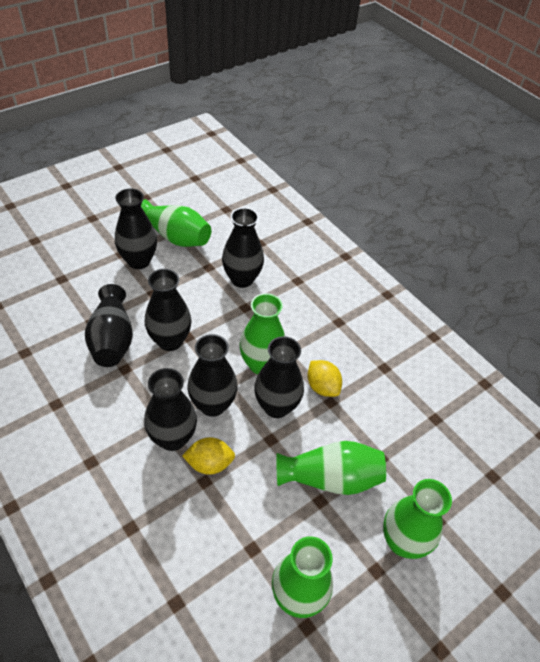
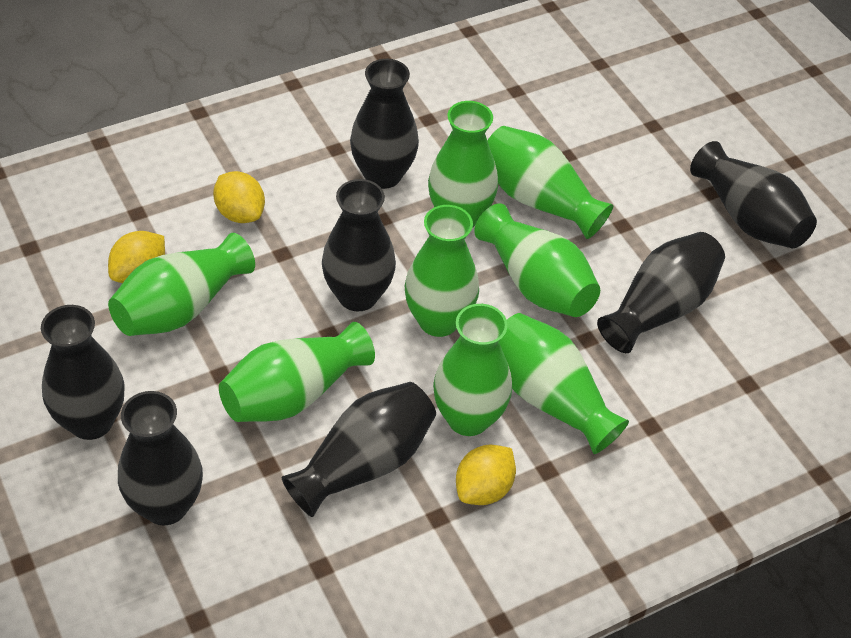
green vase: 5 -> 8
yellow lemon: 2 -> 3

